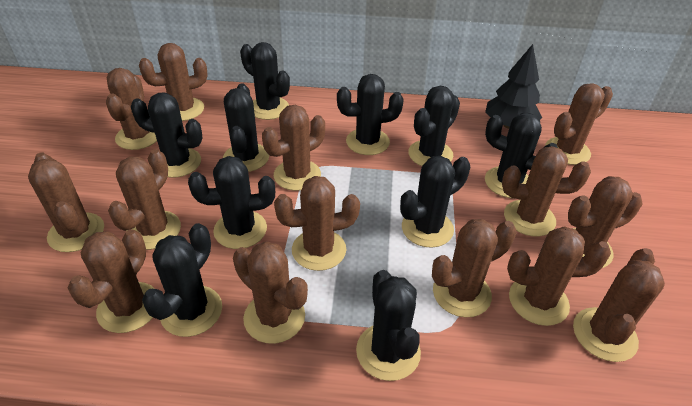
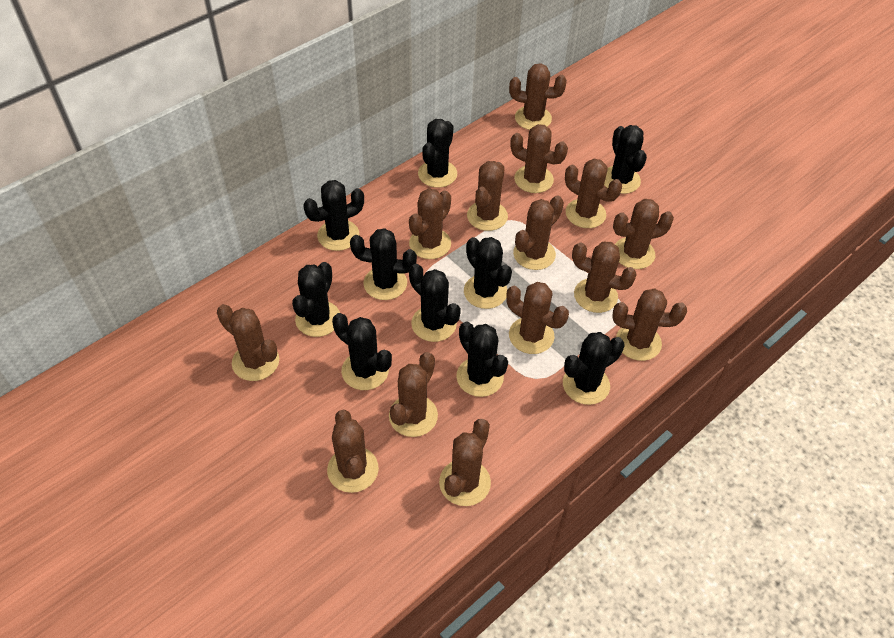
black tree: 1 -> 0

